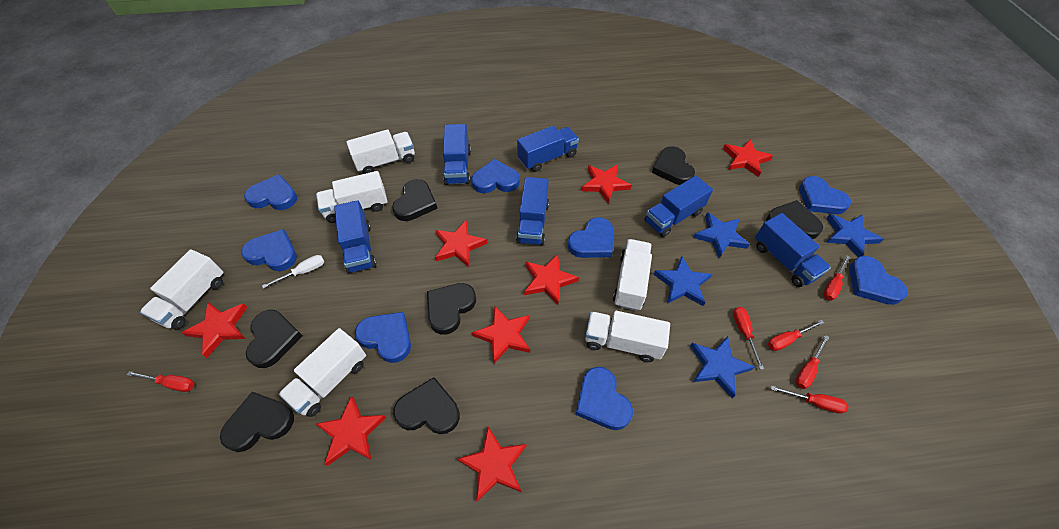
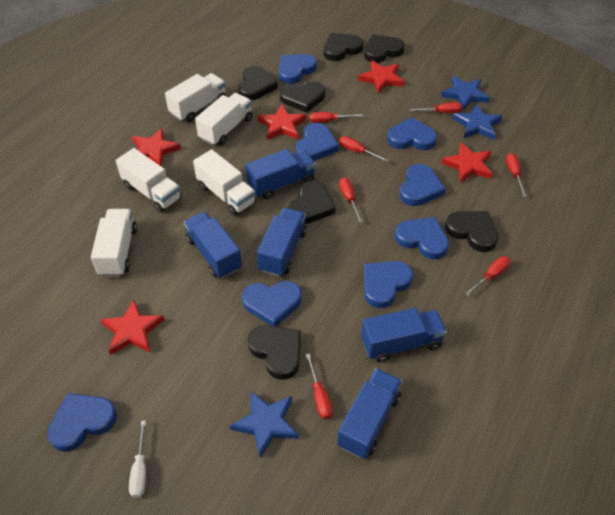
blue star: 4 -> 3
blue truck: 6 -> 5
red screwdriver: 6 -> 7
red star: 8 -> 5
white truck: 6 -> 5

